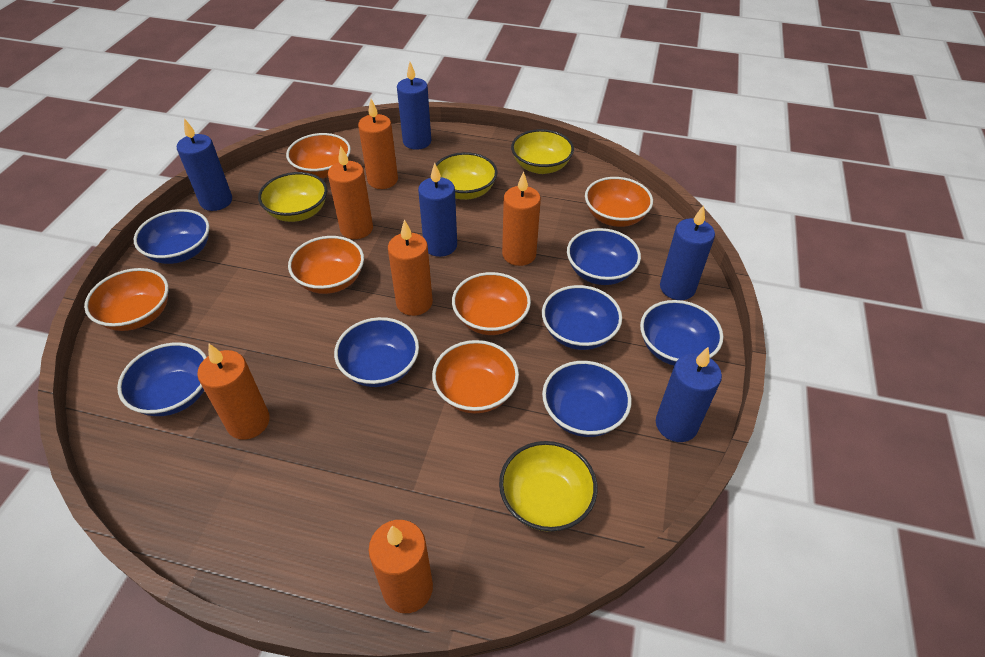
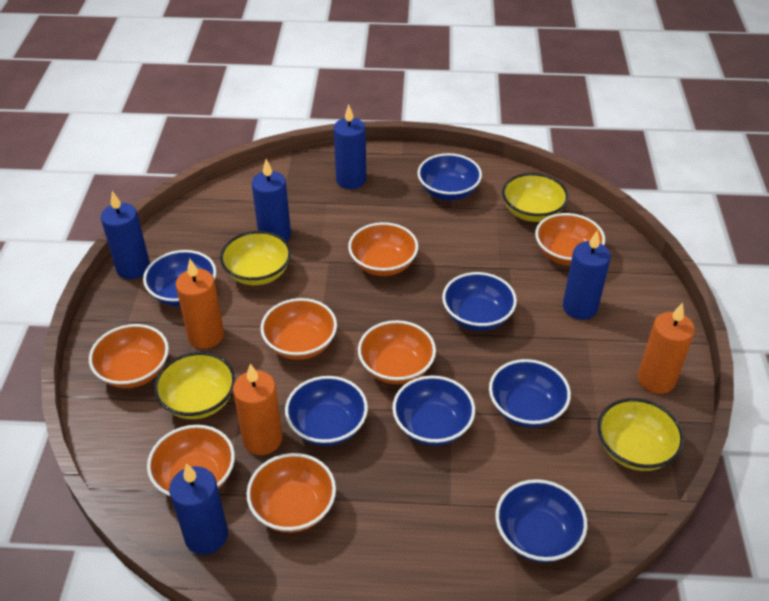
orange bowl: 6 -> 7
orange candle: 6 -> 3

